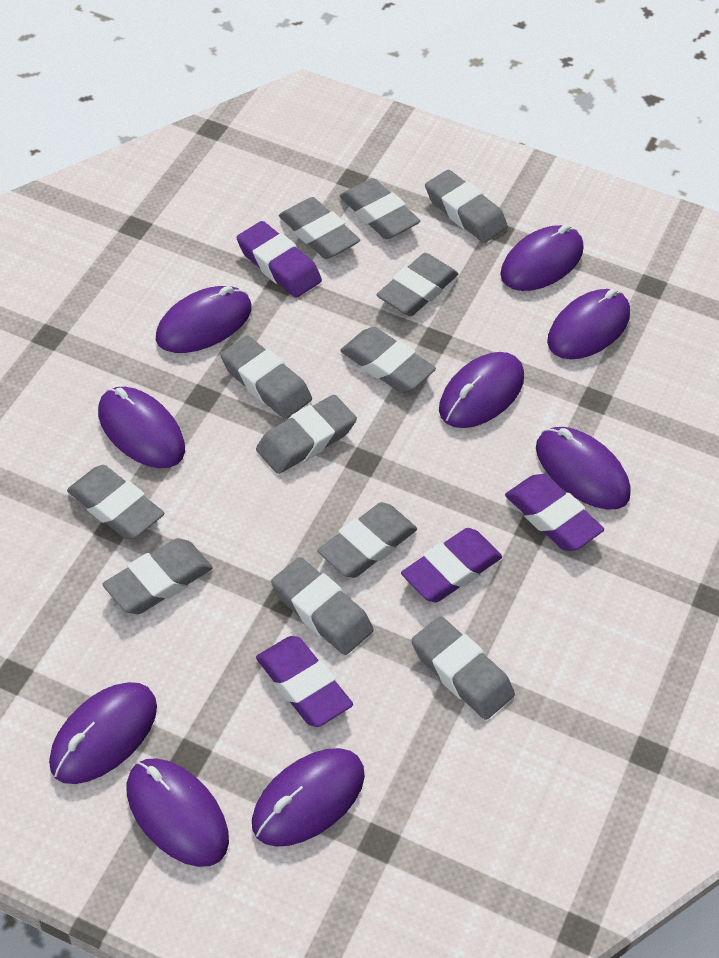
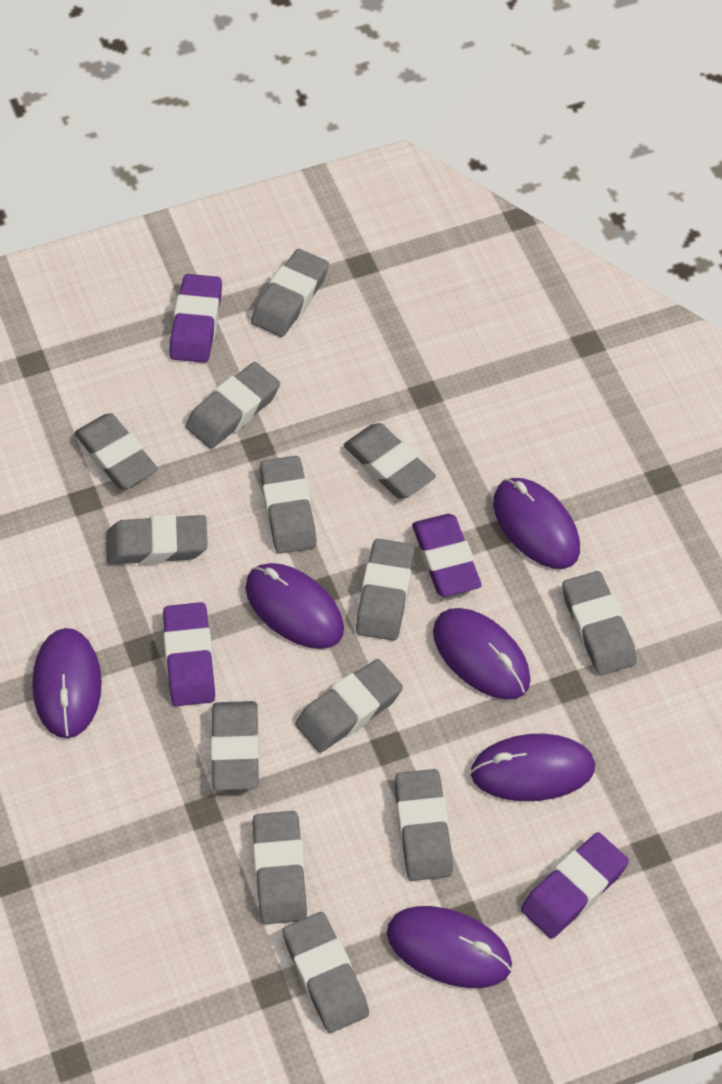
grey eraser: 12 -> 13
purple mouse: 9 -> 6

